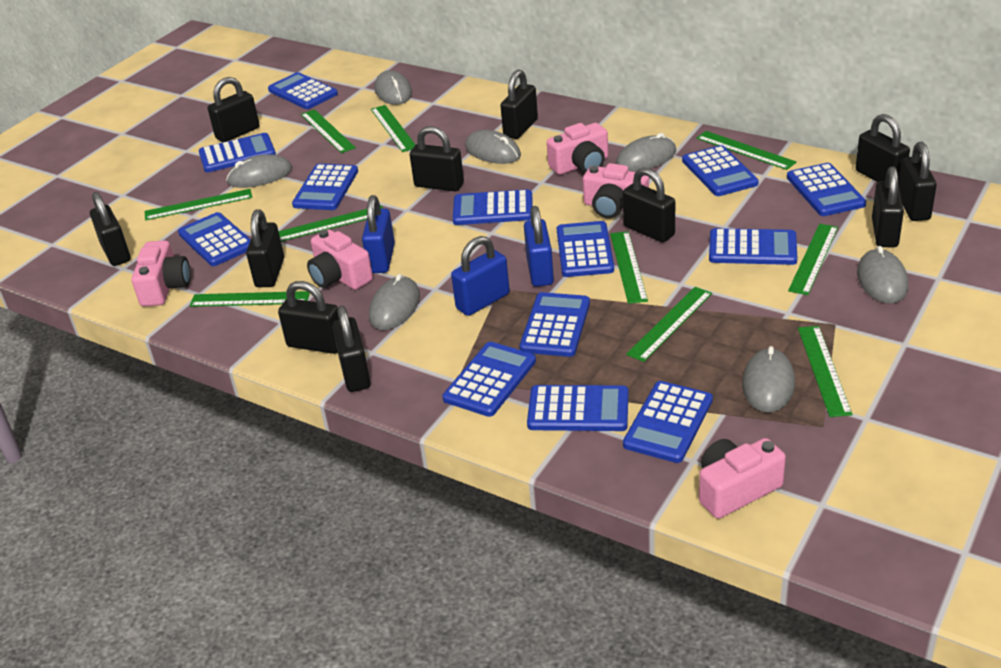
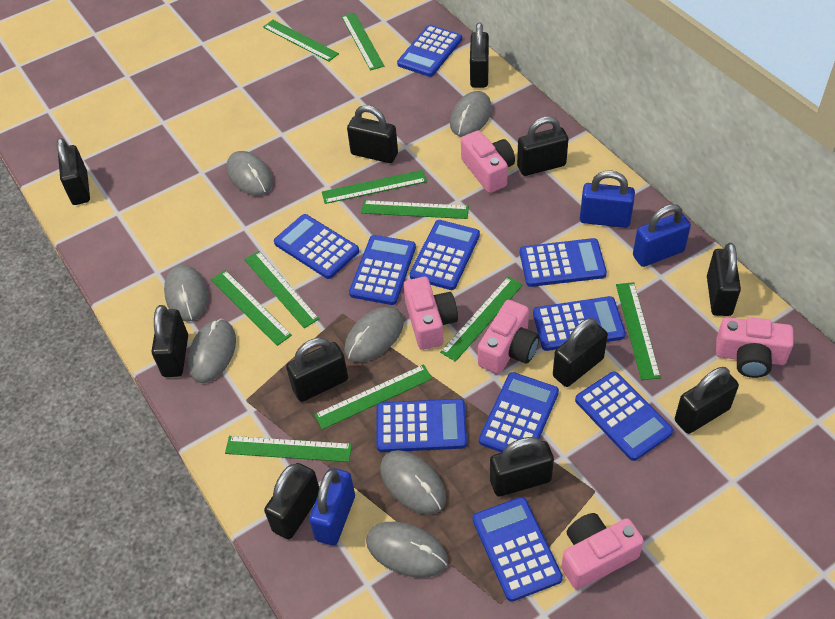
blue calculator: 13 -> 10

